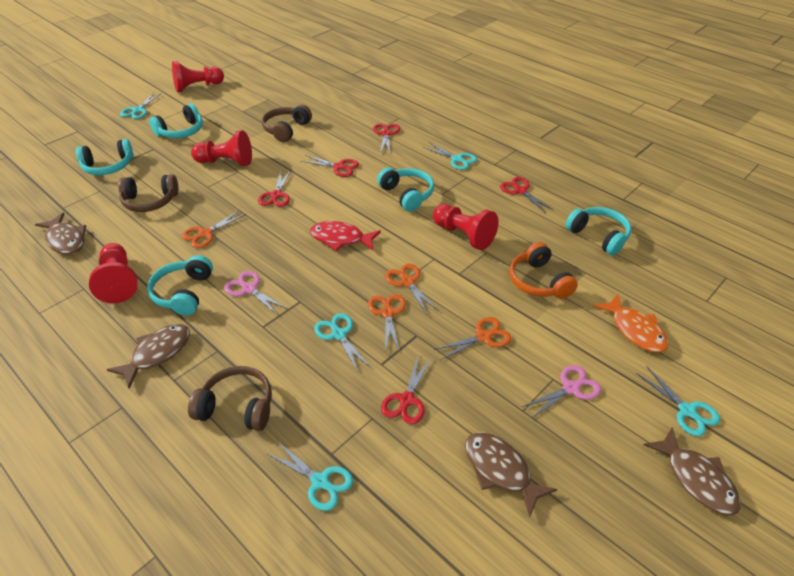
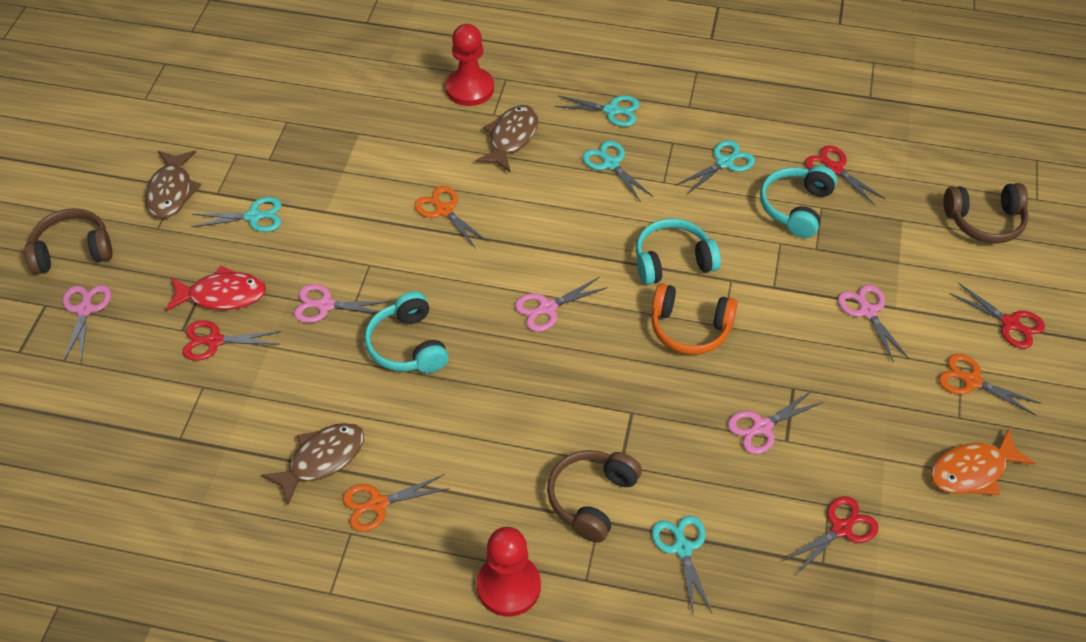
brown fish: 4 -> 3
orange scissors: 4 -> 3
pink scissors: 2 -> 5
red pawn: 4 -> 2
red scissors: 5 -> 4
turquoise headphones: 5 -> 3

